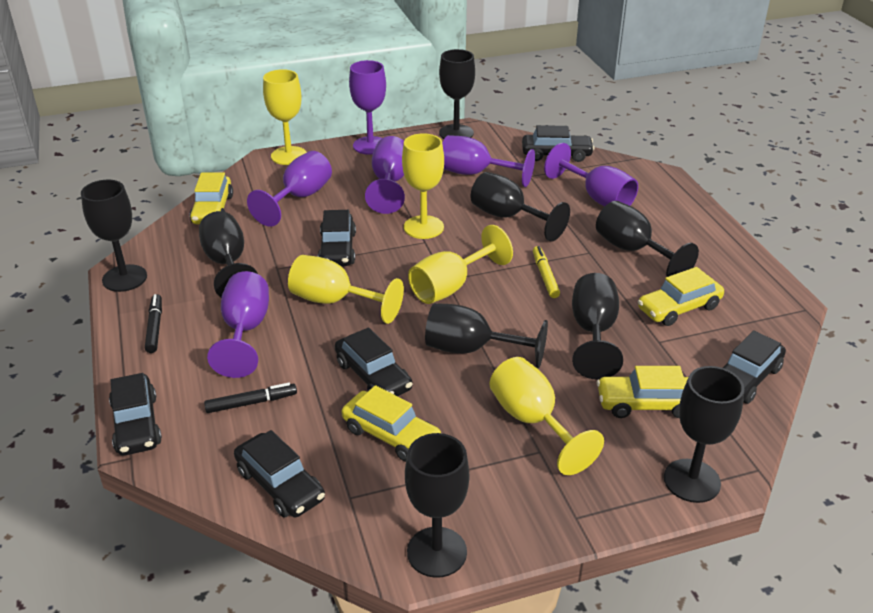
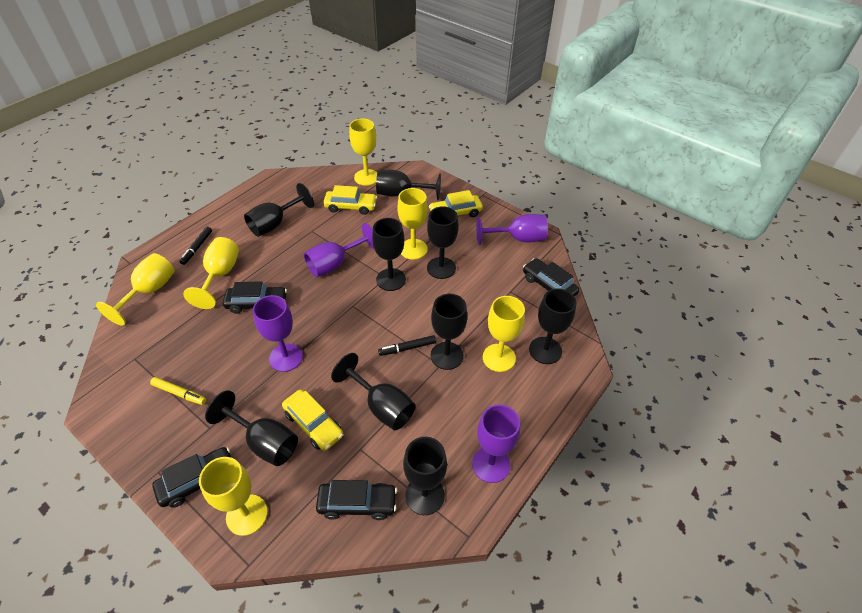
black car: 6 -> 4
purple goblet: 6 -> 4
yellow car: 4 -> 3
yellow goblet: 5 -> 6

